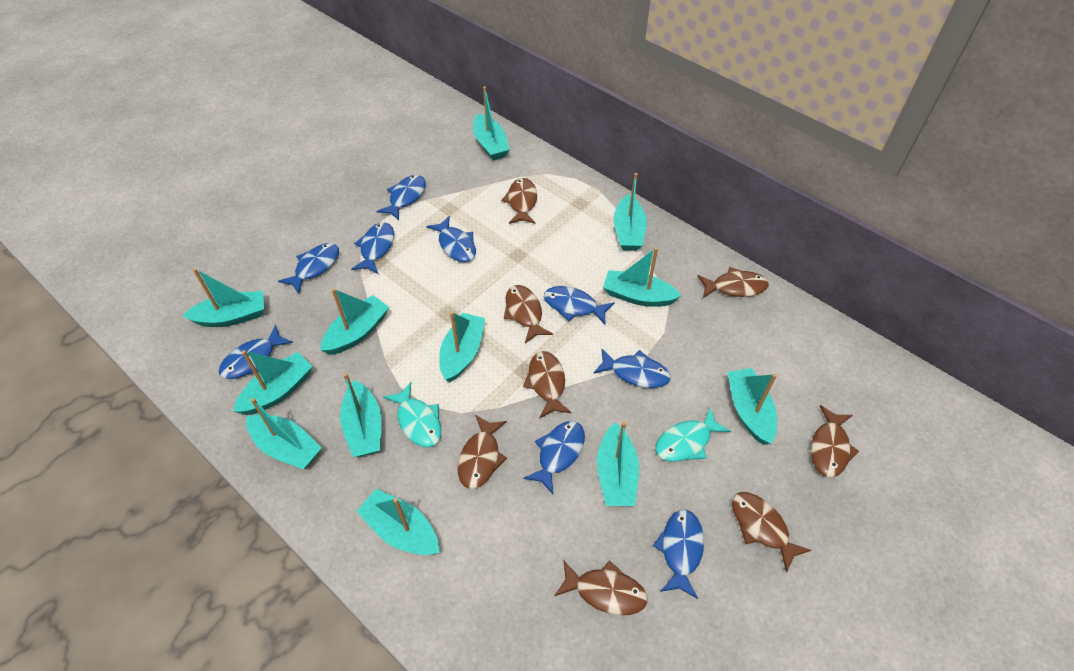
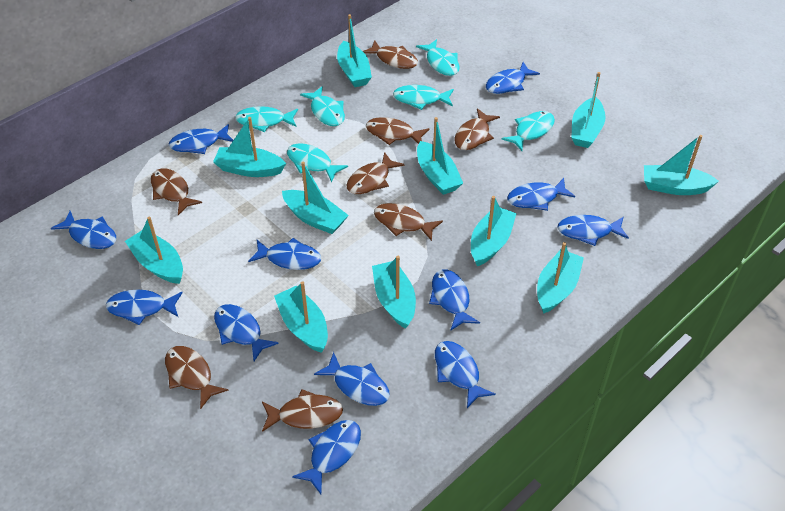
blue fish: 9 -> 12
turquoise boat: 12 -> 11
turquoise fish: 2 -> 6

